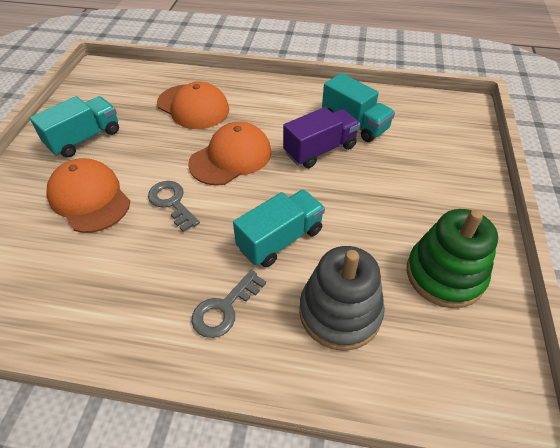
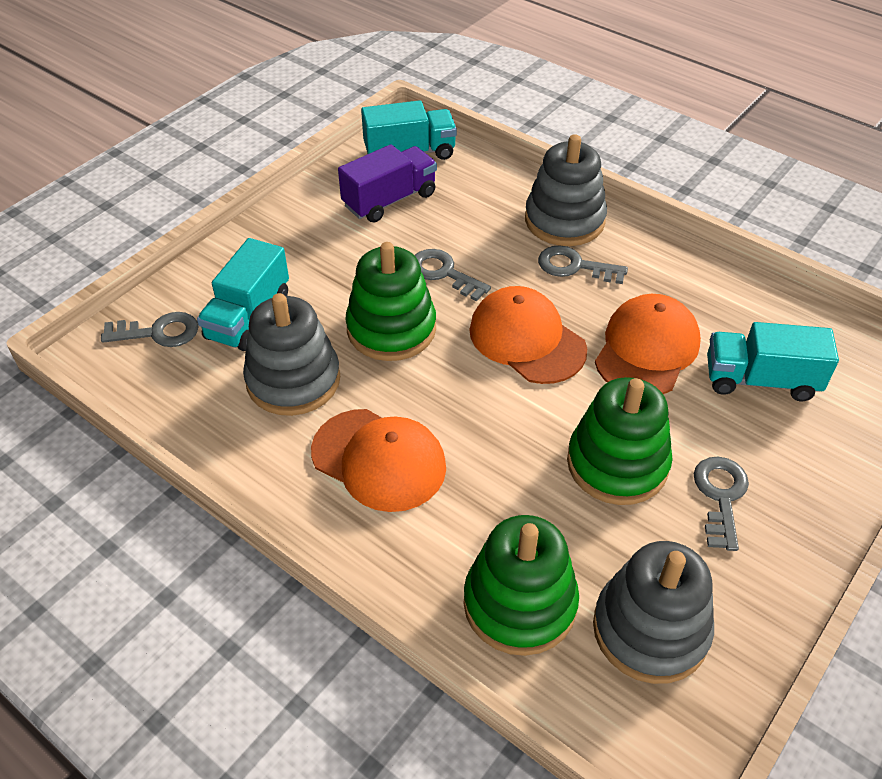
green stacking toy: 1 -> 3
grey key: 2 -> 4
grey stacking toy: 1 -> 3

